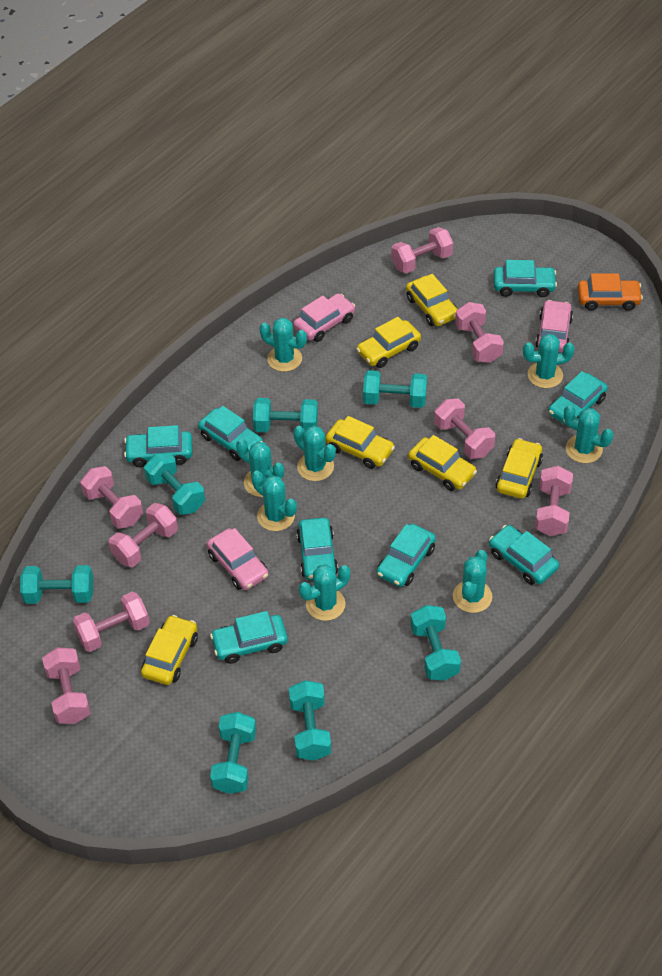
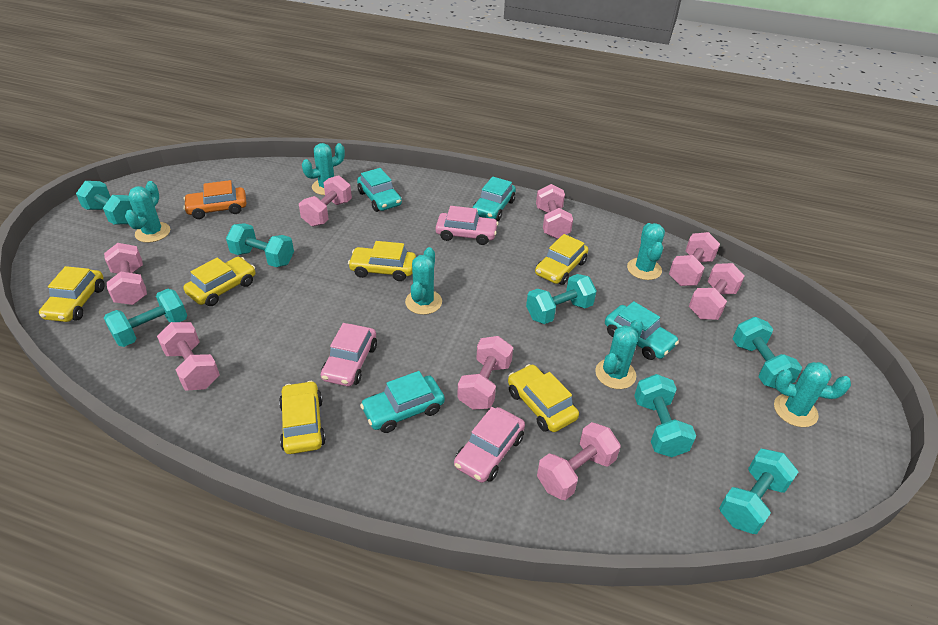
turquoise cactus: 8 -> 6
turquoise car: 8 -> 4

